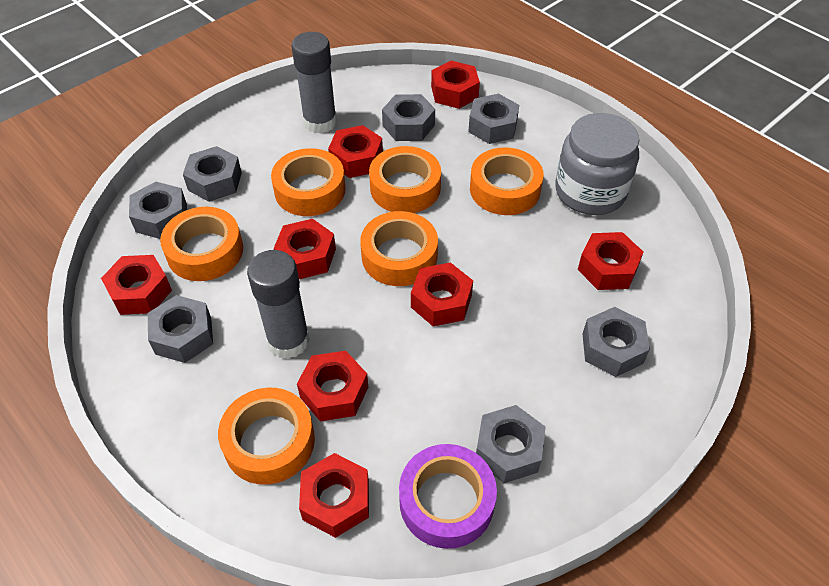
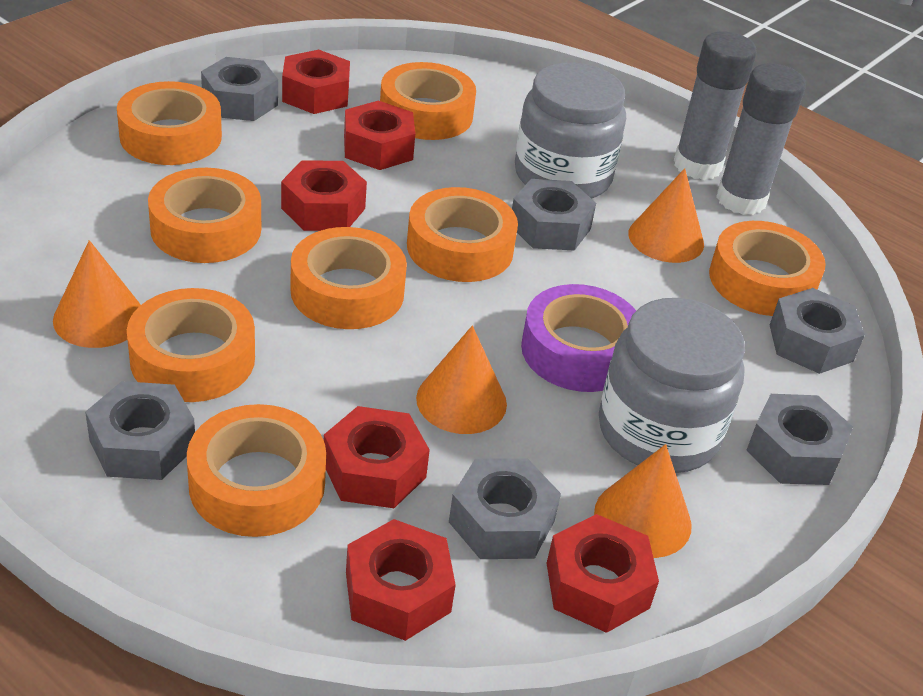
grey jar: 1 -> 2
grey nut: 7 -> 6
orange cone: 0 -> 4
orange tape: 6 -> 8
red nut: 8 -> 6

